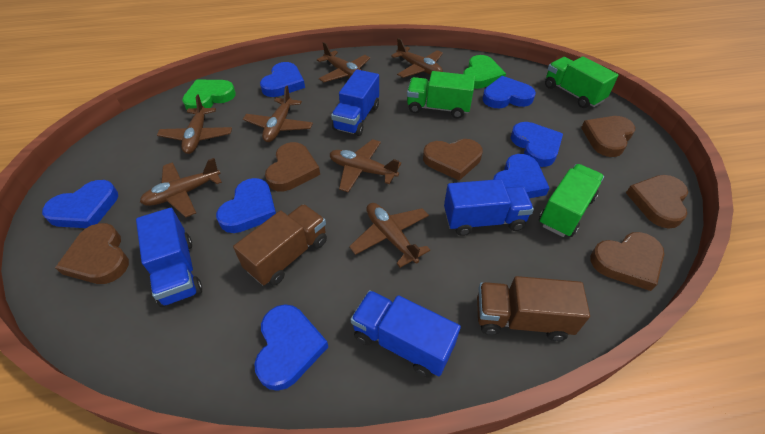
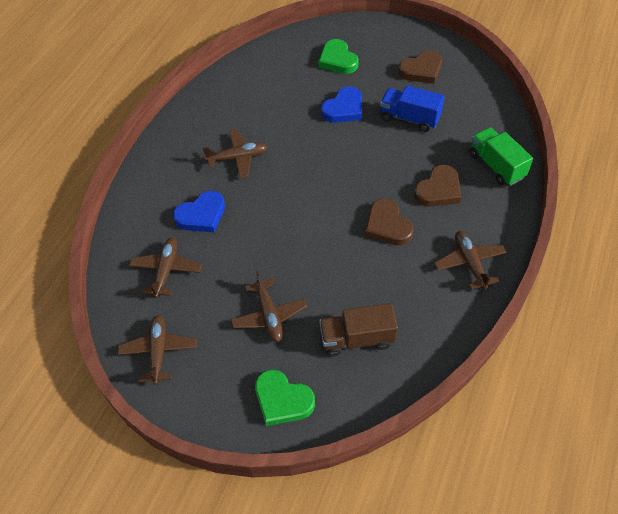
blue heart: 7 -> 2
blue truck: 4 -> 1
brown heart: 6 -> 3
brown plane: 7 -> 5
brown truck: 2 -> 1
green truck: 3 -> 1

